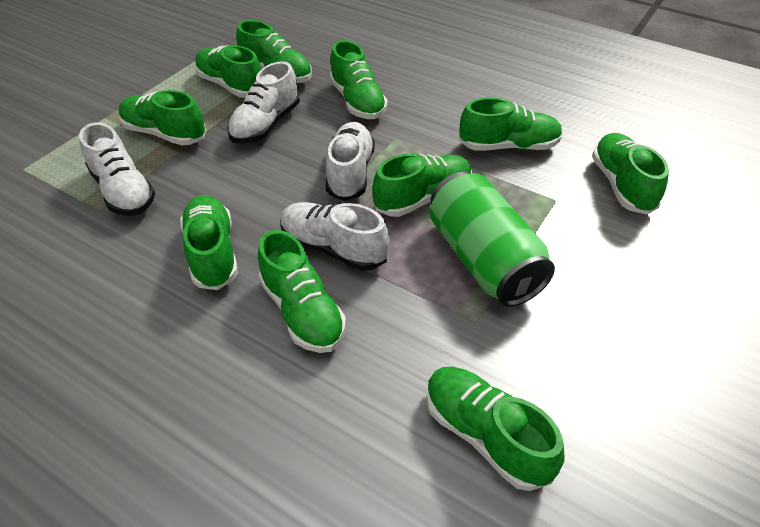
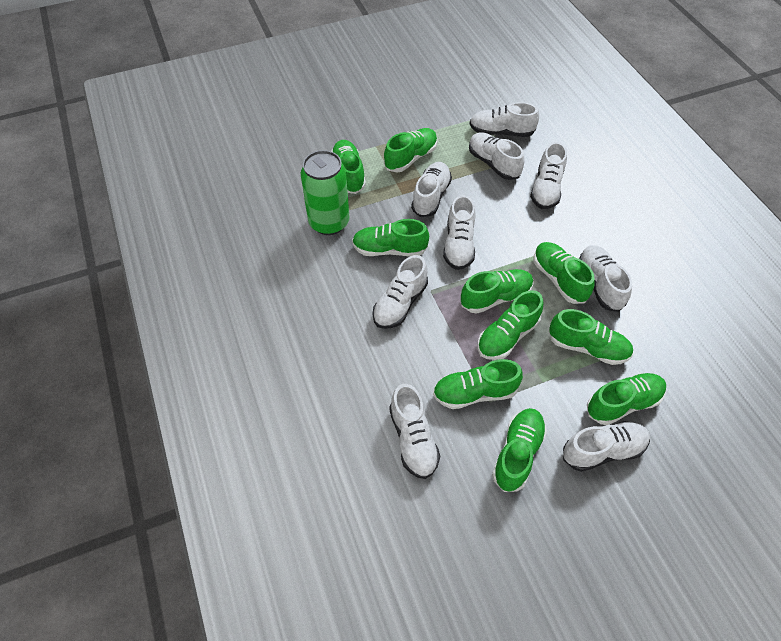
white shoe: 4 -> 9

